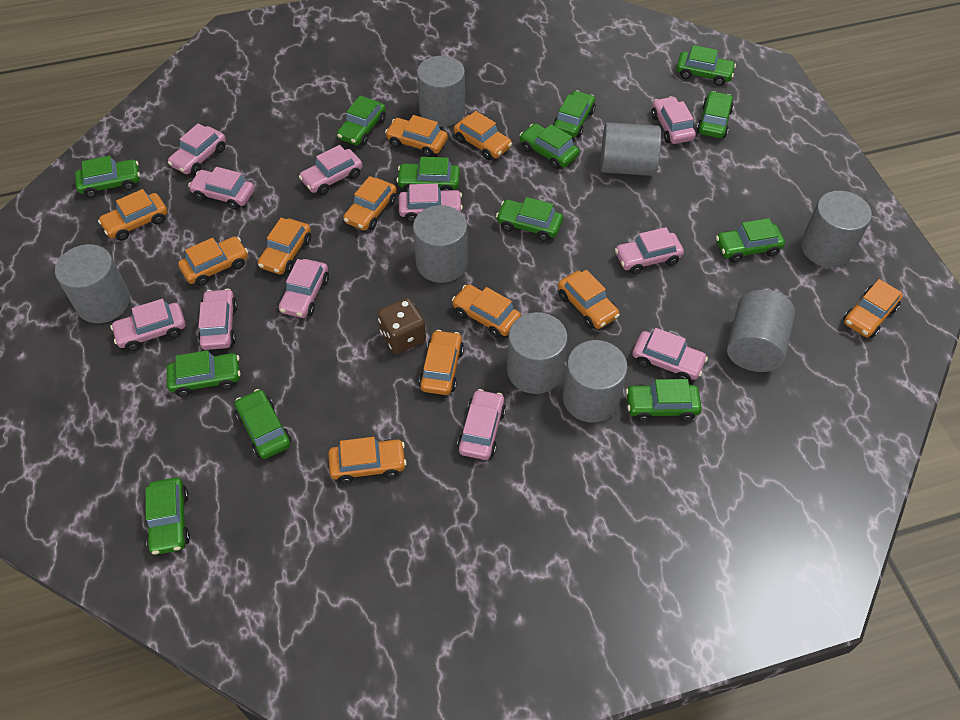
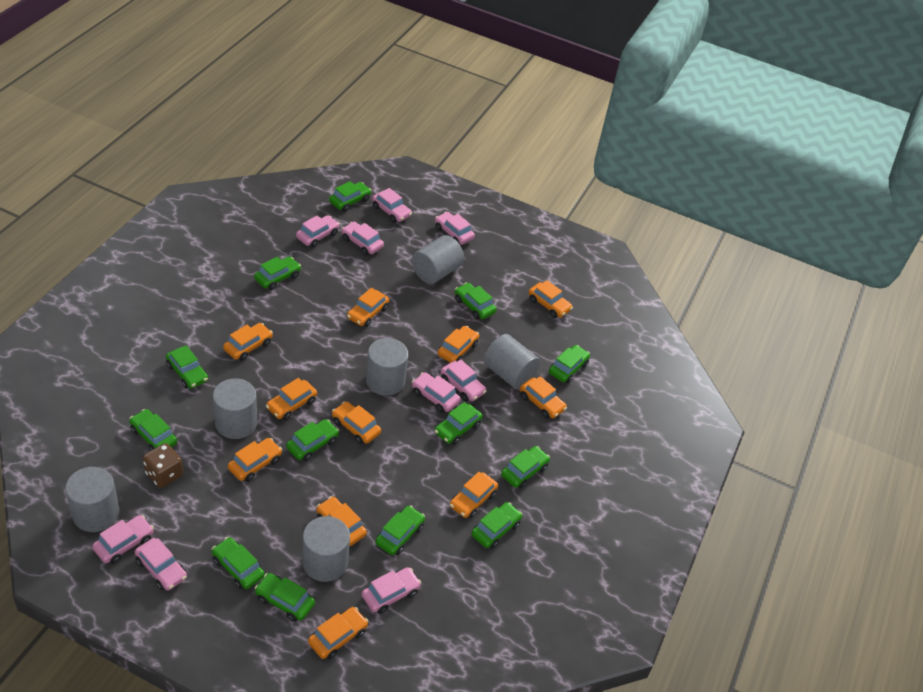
grey cylinder: 8 -> 6
pink car: 11 -> 9

